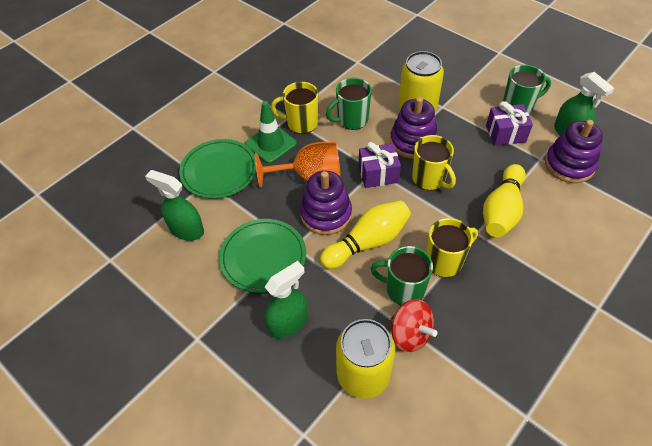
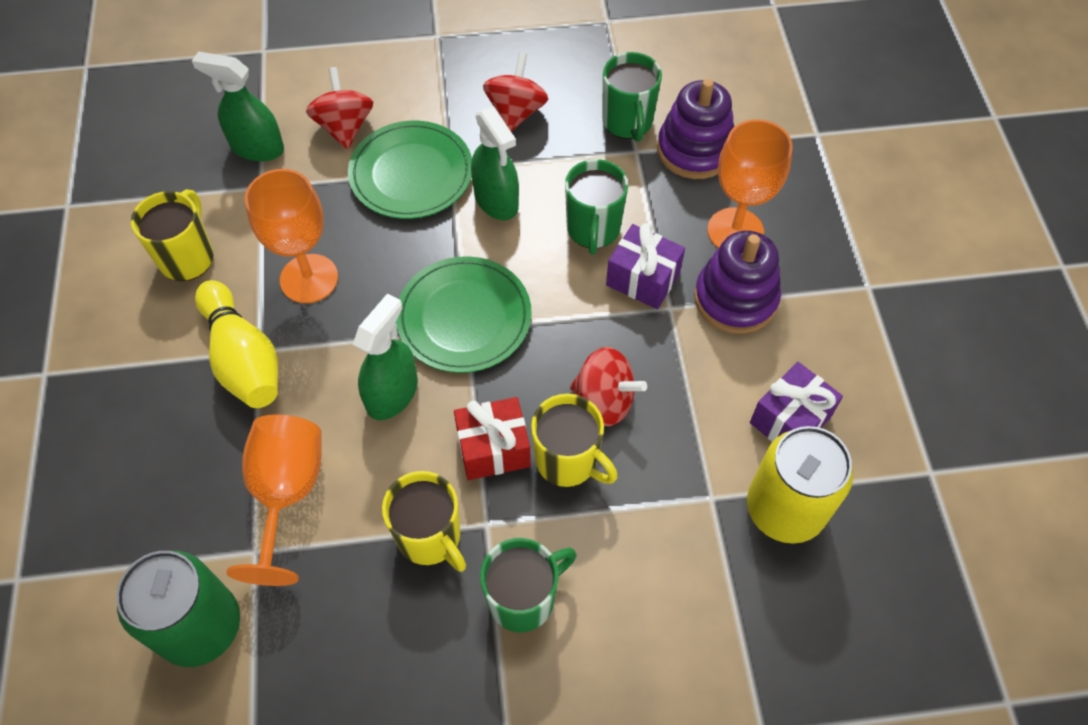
green can: 0 -> 1
green traffic cone: 1 -> 0
orange goblet: 1 -> 3
purple stacking toy: 3 -> 2
red gift: 0 -> 1
red spinning top: 1 -> 3
yellow bowling pin: 2 -> 1
yellow can: 2 -> 1

